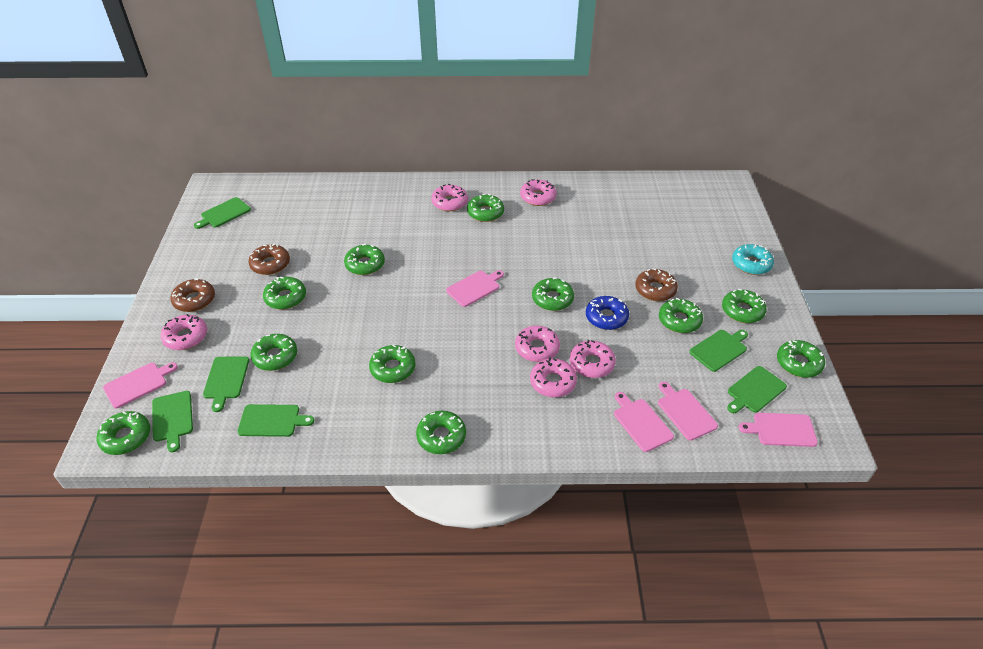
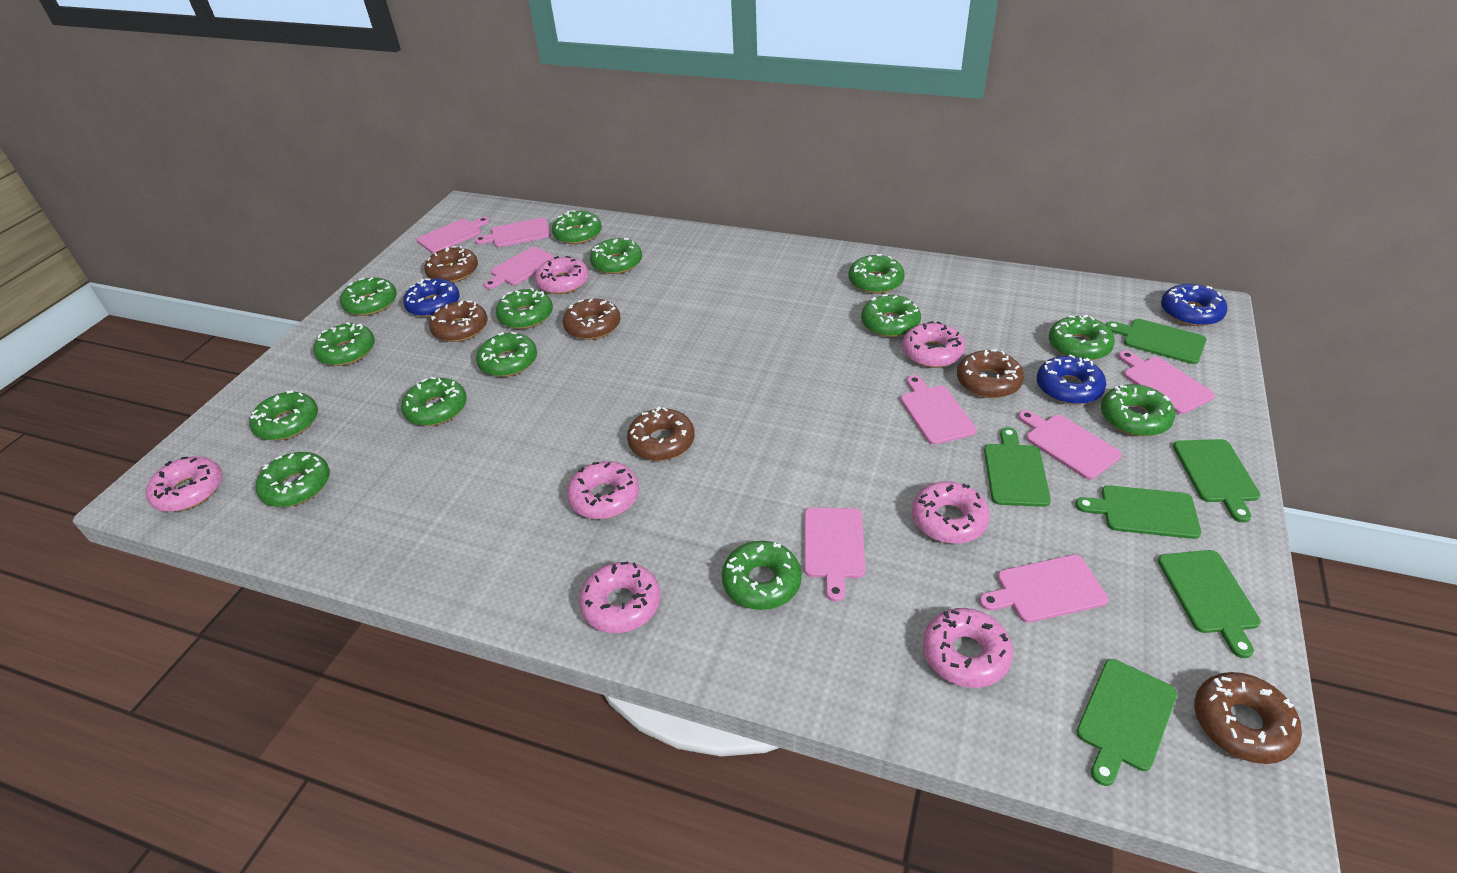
blue donut: 1 -> 3
brown donut: 3 -> 6
green donut: 11 -> 14
pink cutting board: 5 -> 8
pink donut: 6 -> 7
turquoise donut: 1 -> 0

